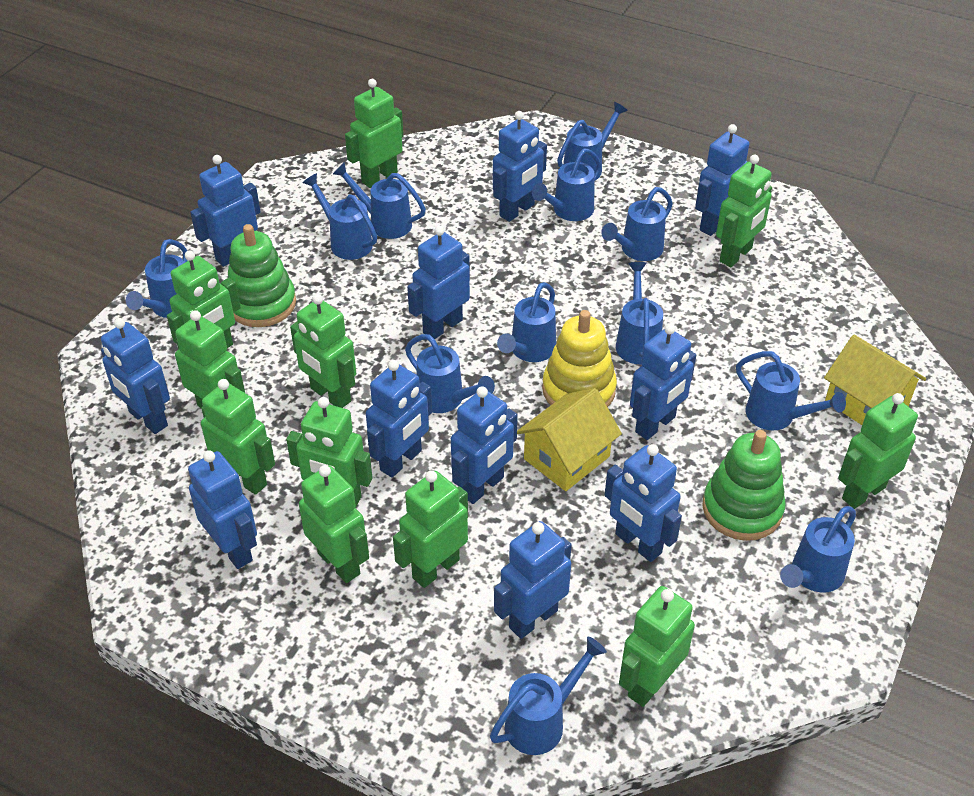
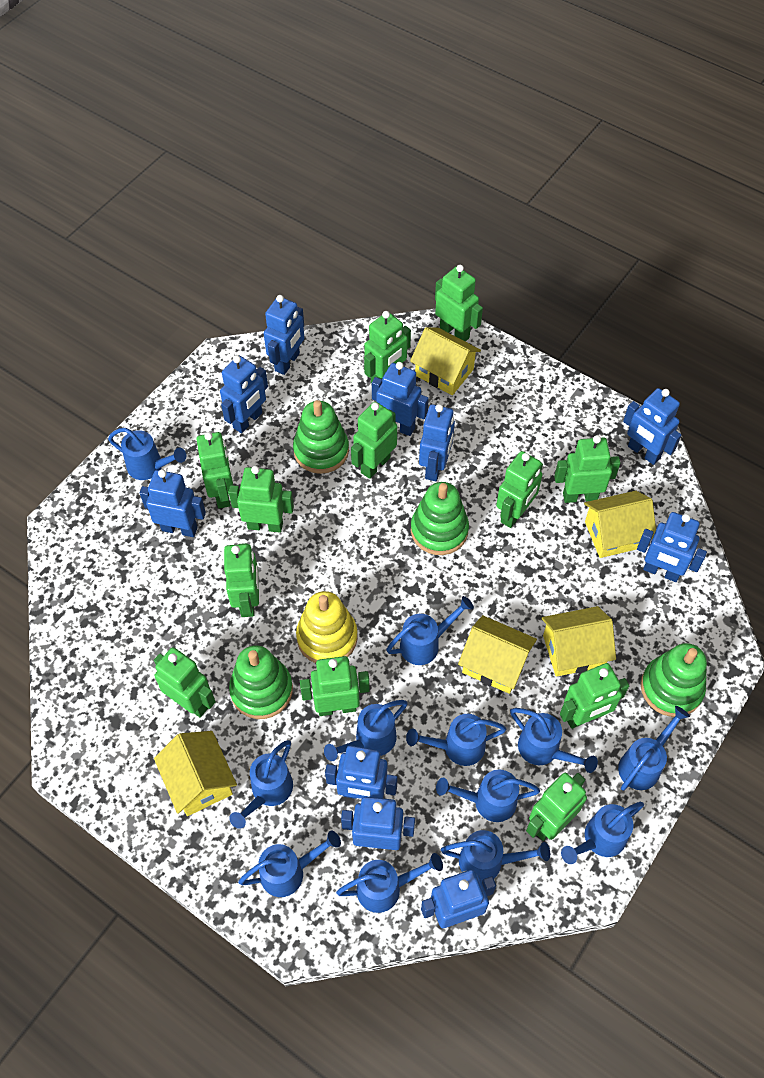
blue robot: 11 -> 10
green robot: 11 -> 12
green stacking toy: 2 -> 4
yellow house: 2 -> 5

